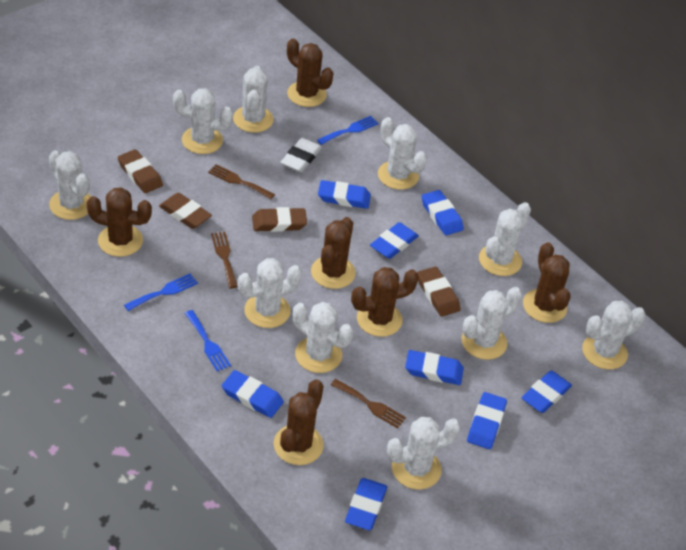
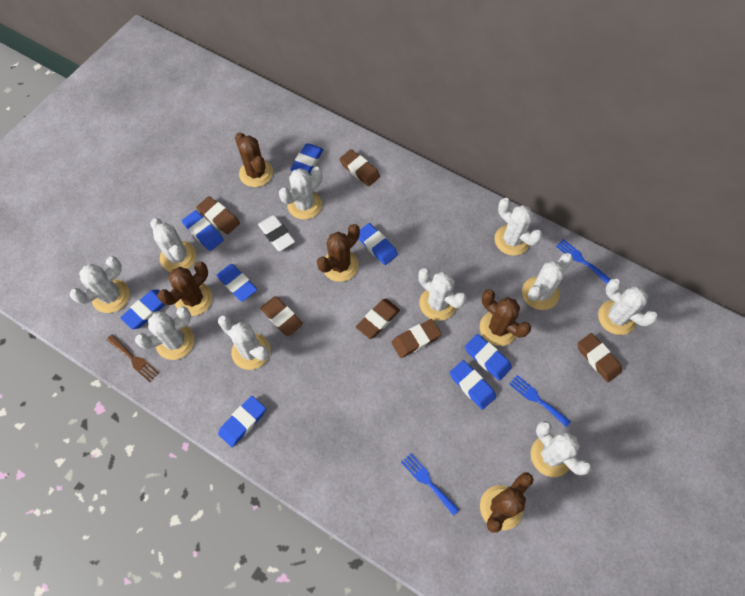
brown cactus: 6 -> 5
brown eraser: 4 -> 6
brown fork: 3 -> 1

